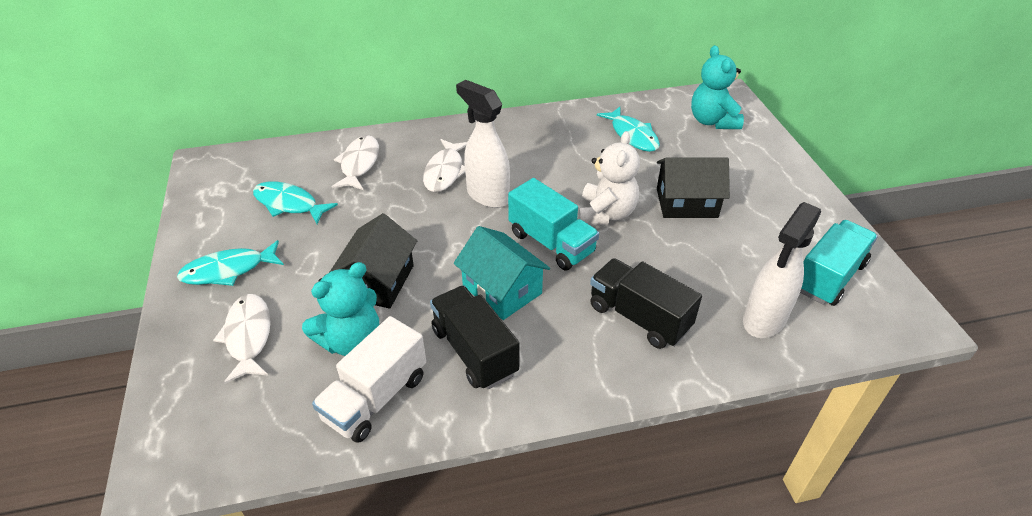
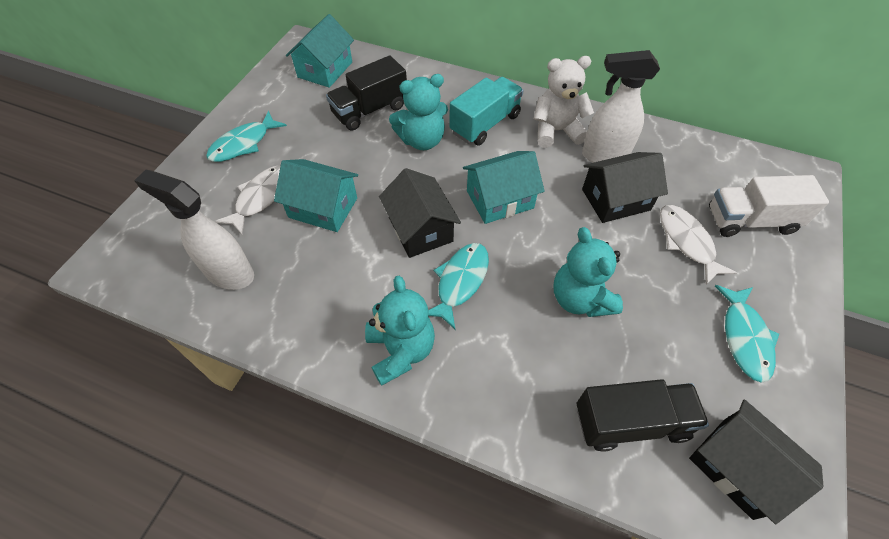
black house: 2 -> 3
turquoise house: 1 -> 3
turquoise teddy bear: 2 -> 3
turquoise truck: 2 -> 1
white fish: 3 -> 2

